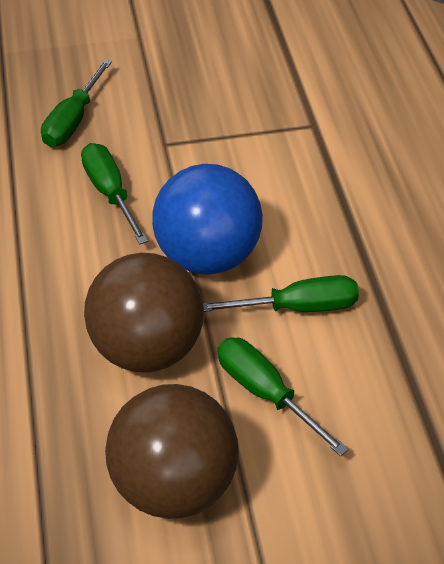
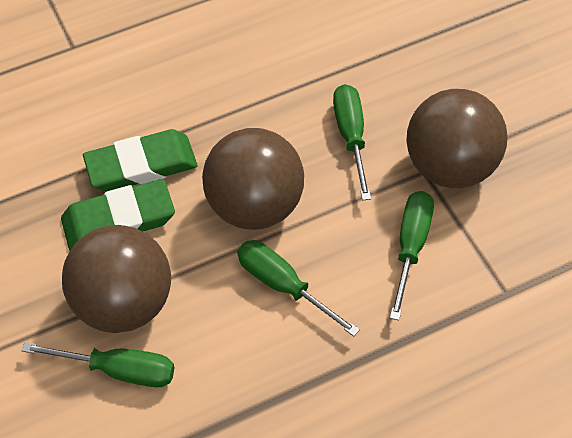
blue ball: 1 -> 0
brown ball: 2 -> 3
green eraser: 0 -> 2

